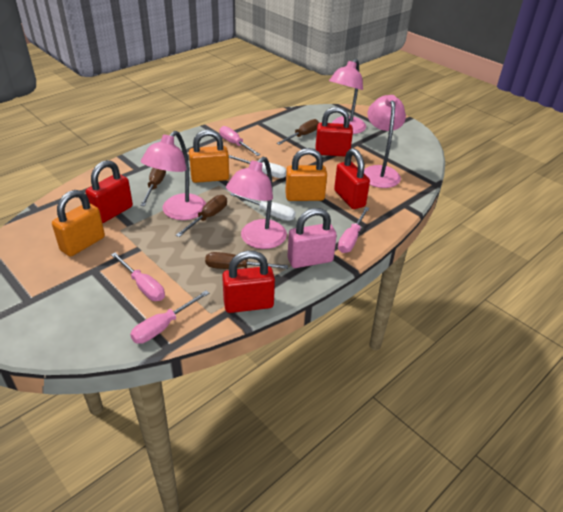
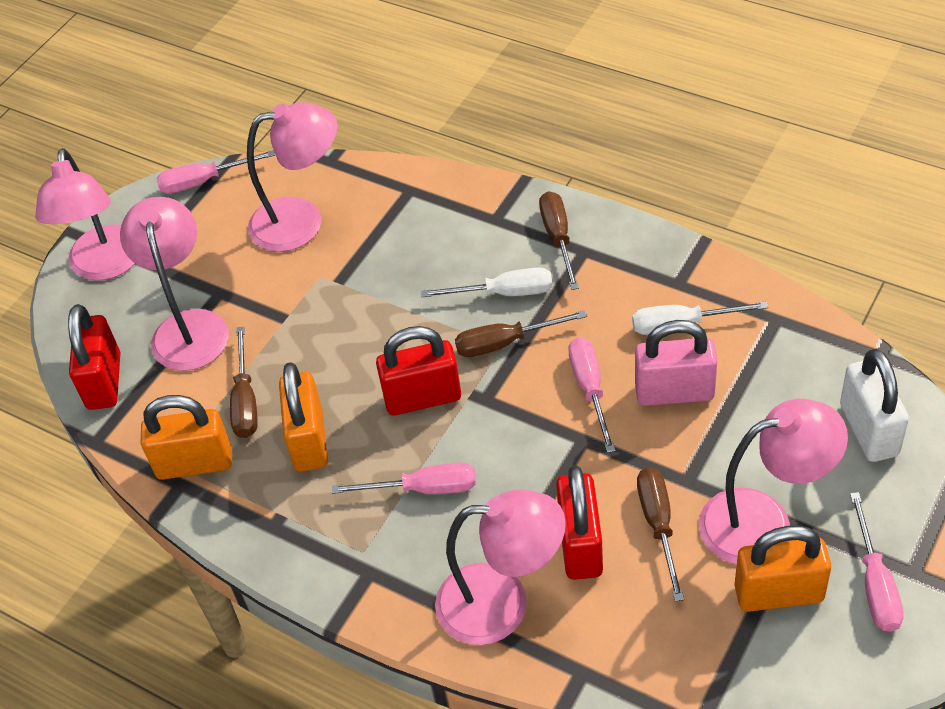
pink lamp: 4 -> 5
red padlock: 4 -> 3
white padlock: 0 -> 1

